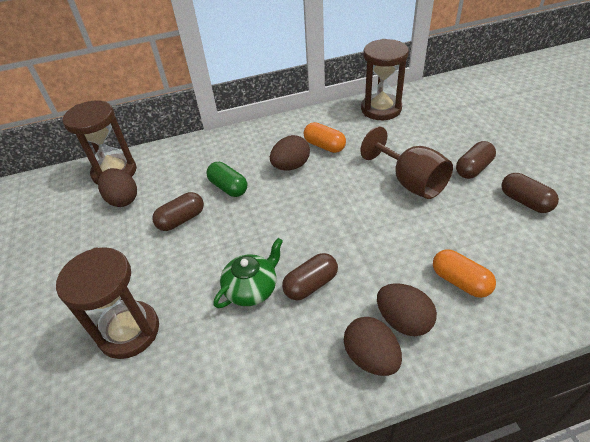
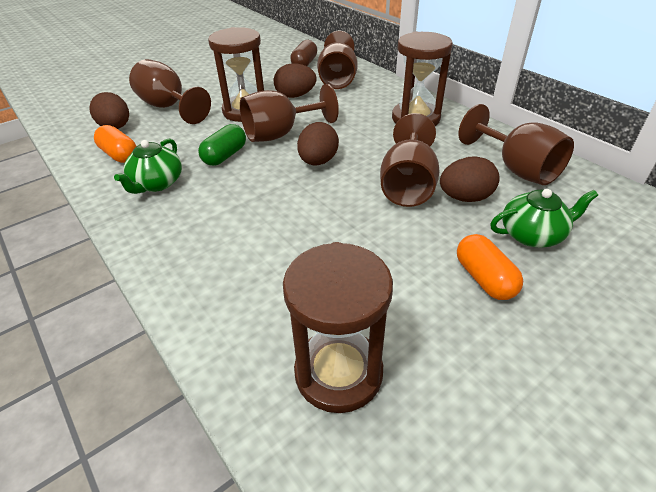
brown capsule: 4 -> 1
brown goblet: 1 -> 5
green teapot: 1 -> 2

